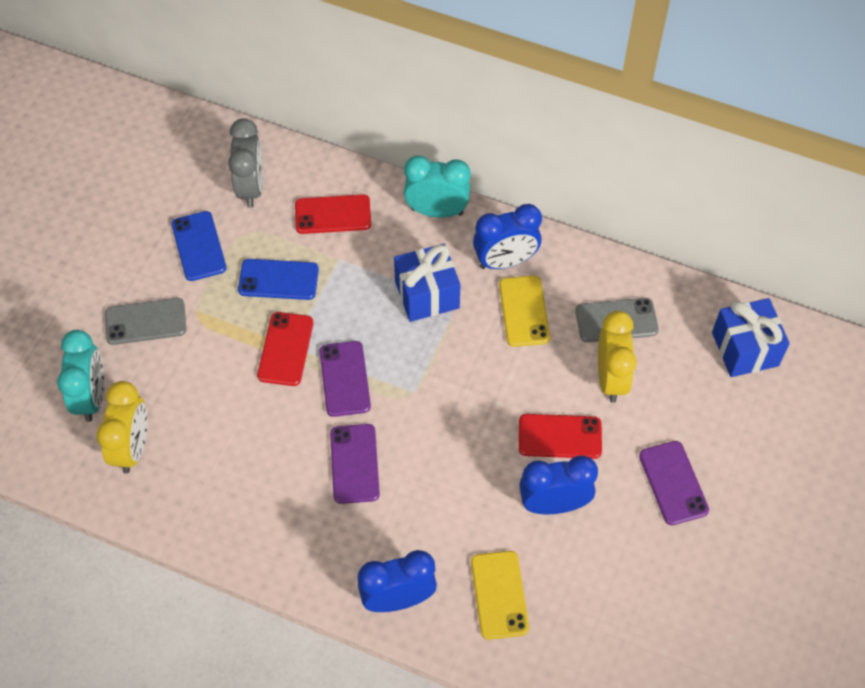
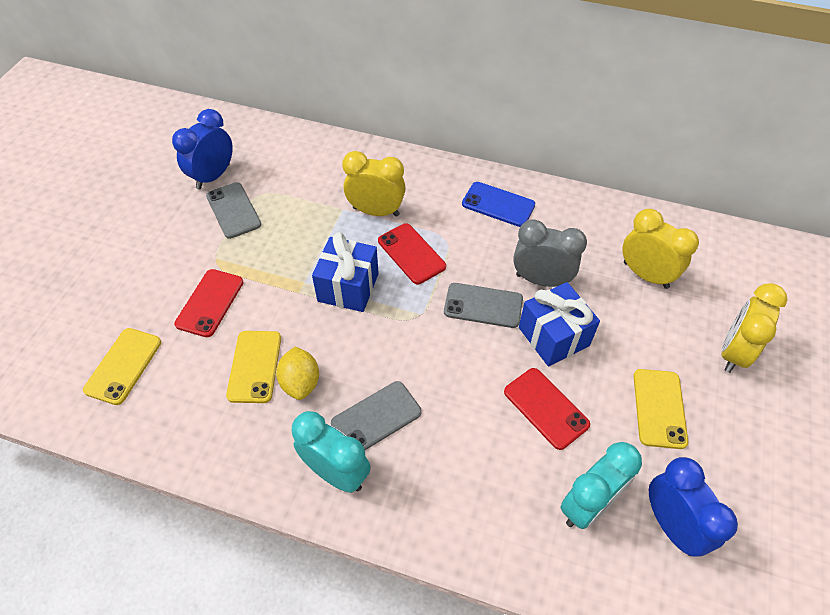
blue clock: 3 -> 2
blue phone: 2 -> 1
grey phone: 2 -> 3
purple phone: 3 -> 0
yellow clock: 2 -> 3
yellow lemon: 0 -> 1
yellow phone: 2 -> 3

